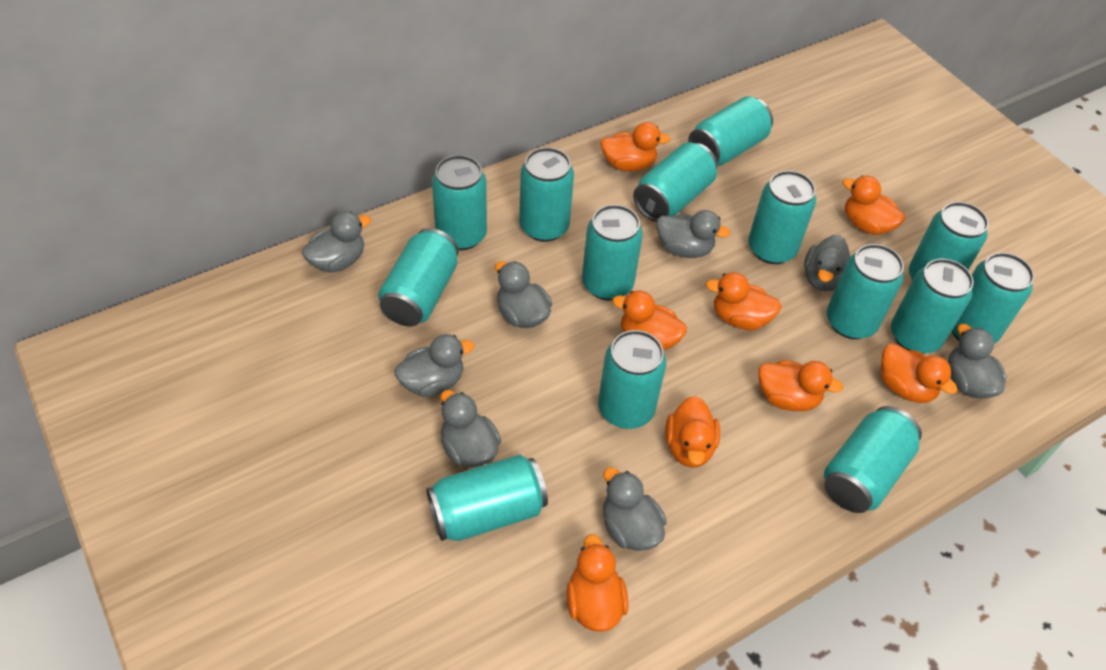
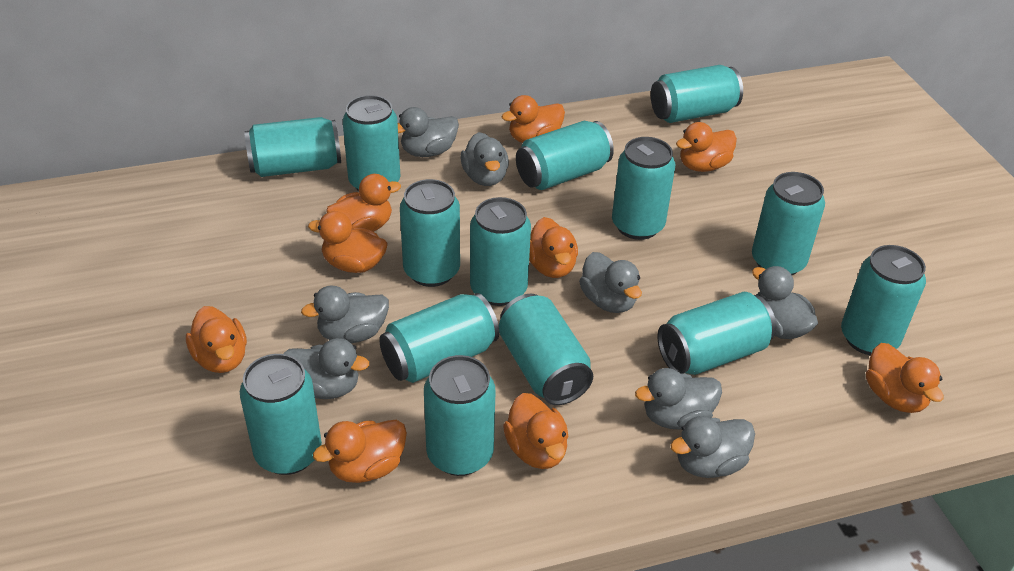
orange duck: 8 -> 9

